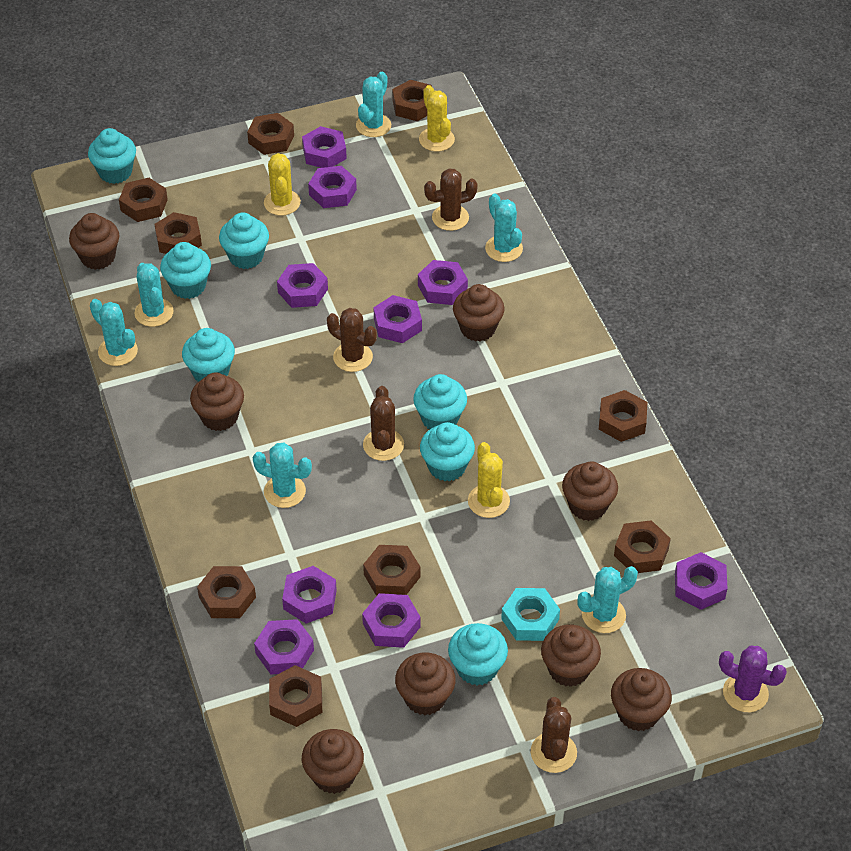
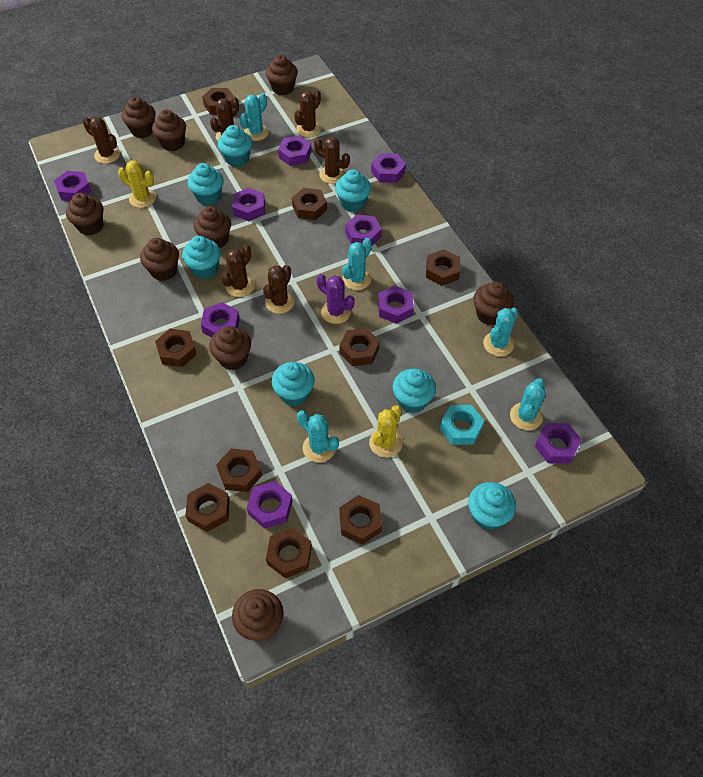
brown cactus: 4 -> 6
brown cupcake: 8 -> 9
turquoise cactus: 6 -> 5
yellow cactus: 3 -> 2

